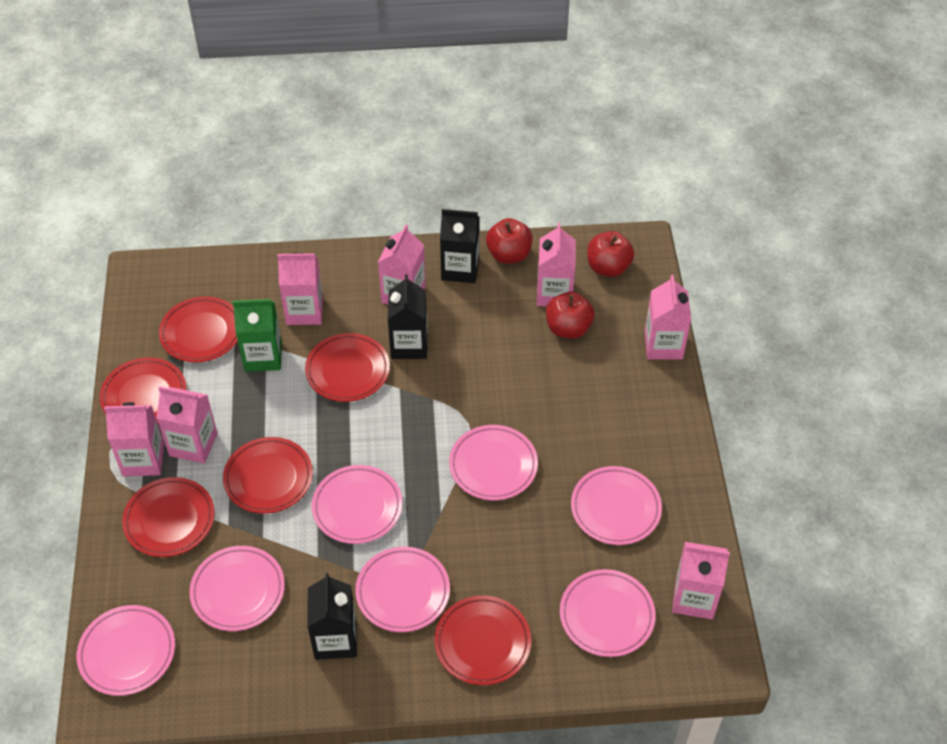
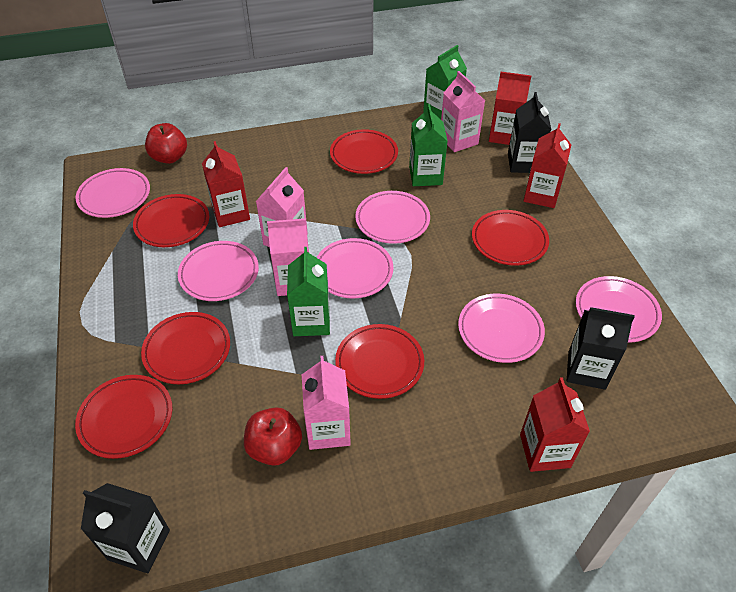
green carton: 1 -> 3
pink carton: 7 -> 4
pink plate: 7 -> 6
red apple: 3 -> 2
red carton: 0 -> 4

